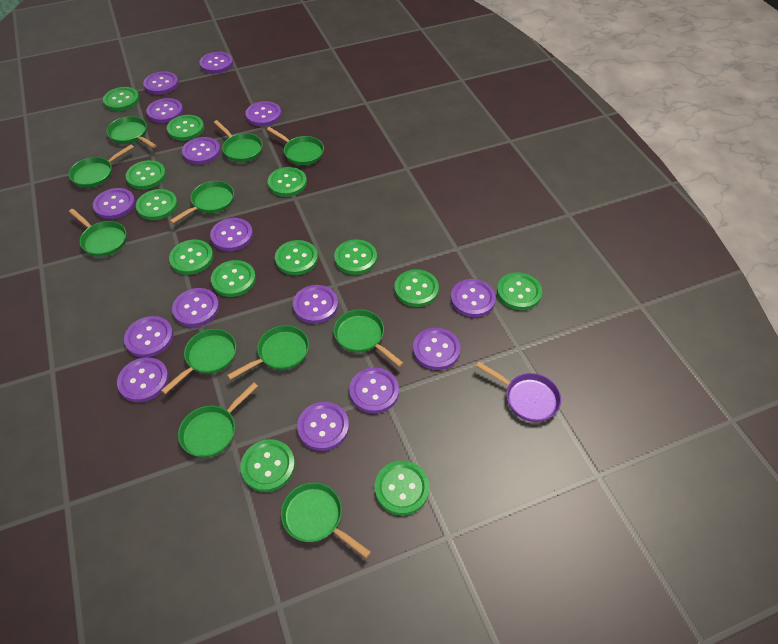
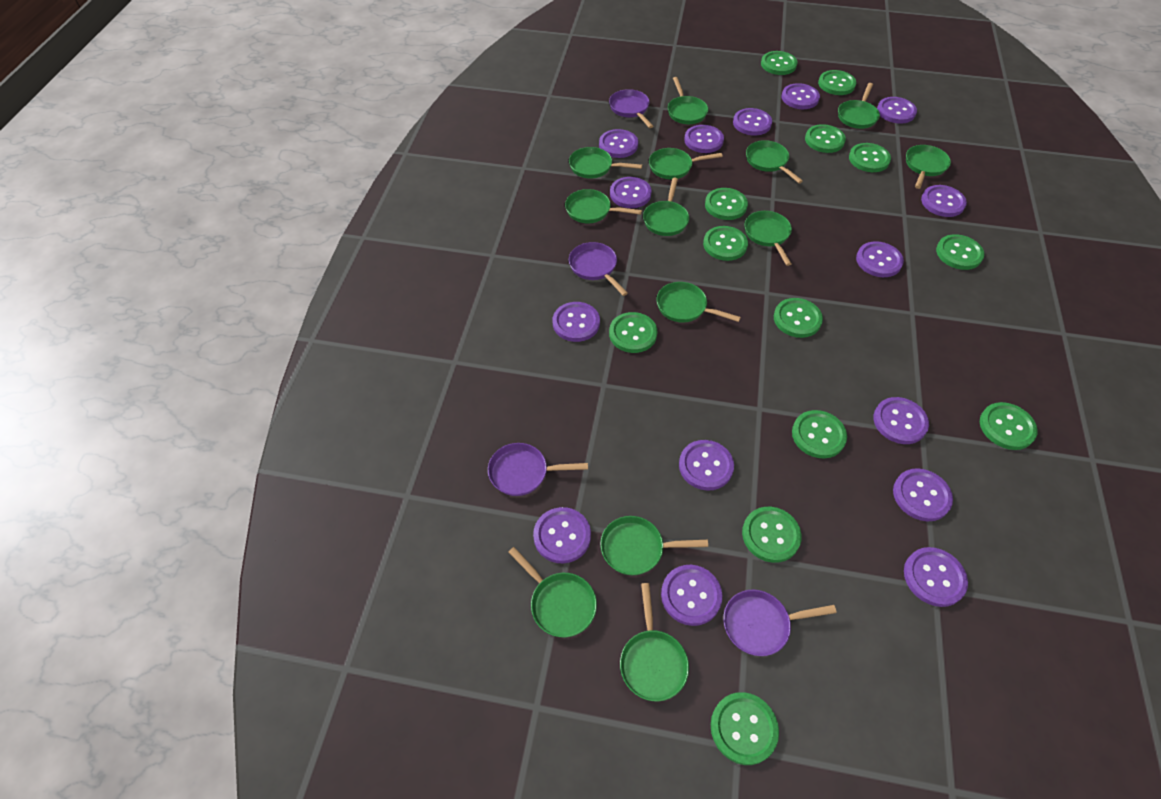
green pan: 11 -> 13
purple pan: 1 -> 4

